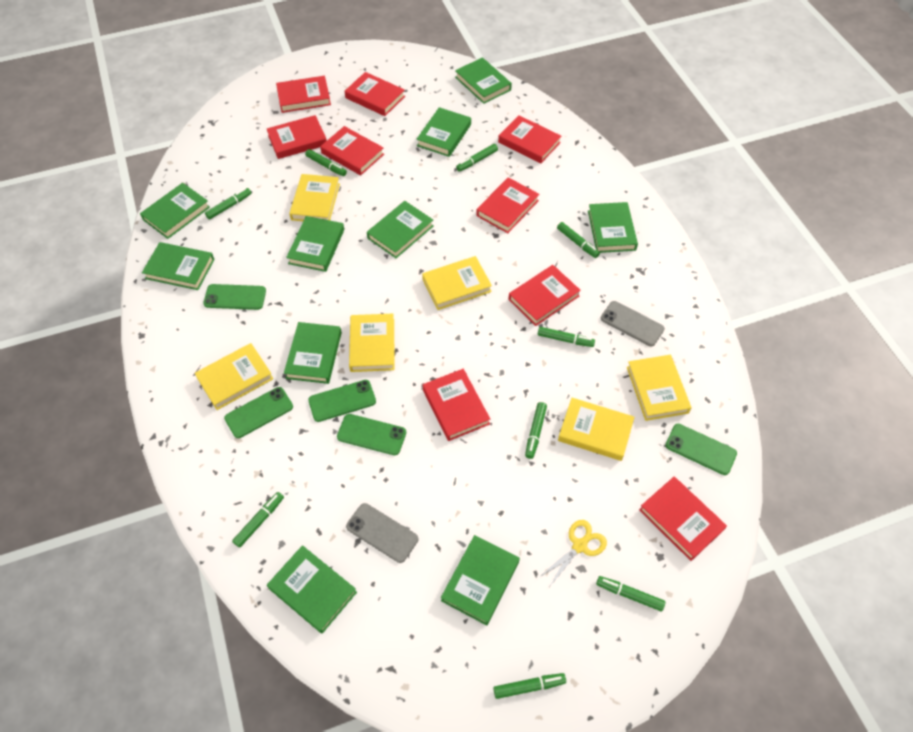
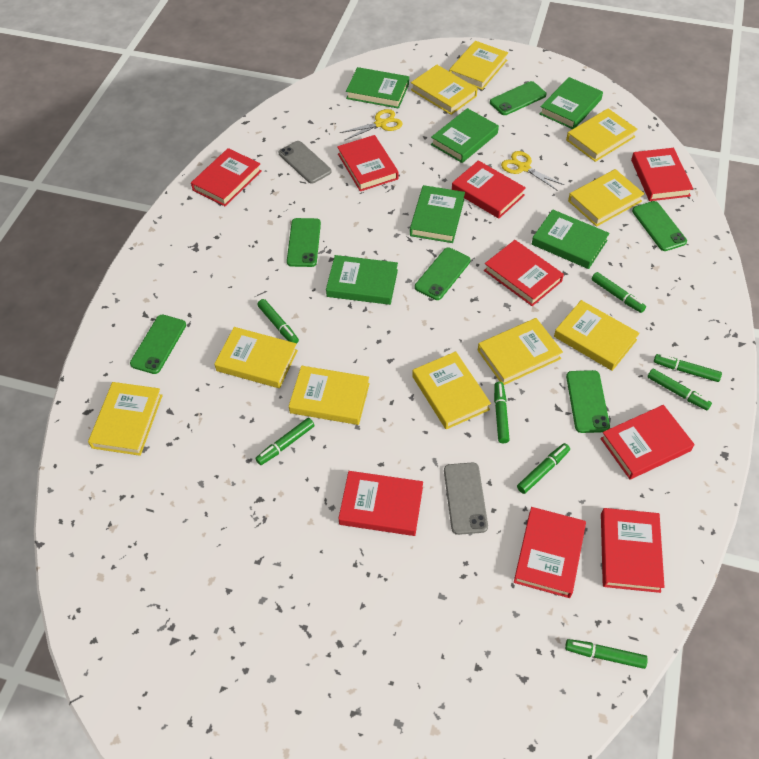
green book: 10 -> 6
green marker: 9 -> 8
green phone: 5 -> 6
yellow book: 6 -> 10
yellow scissors: 1 -> 2

